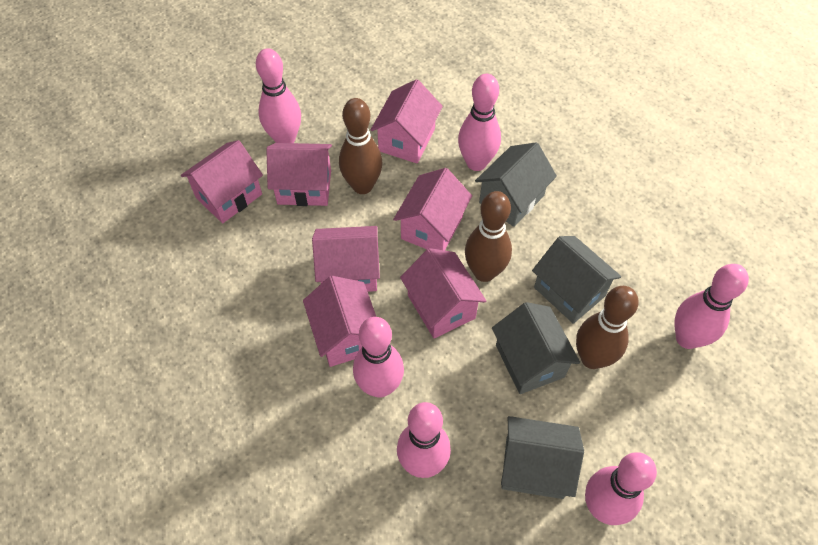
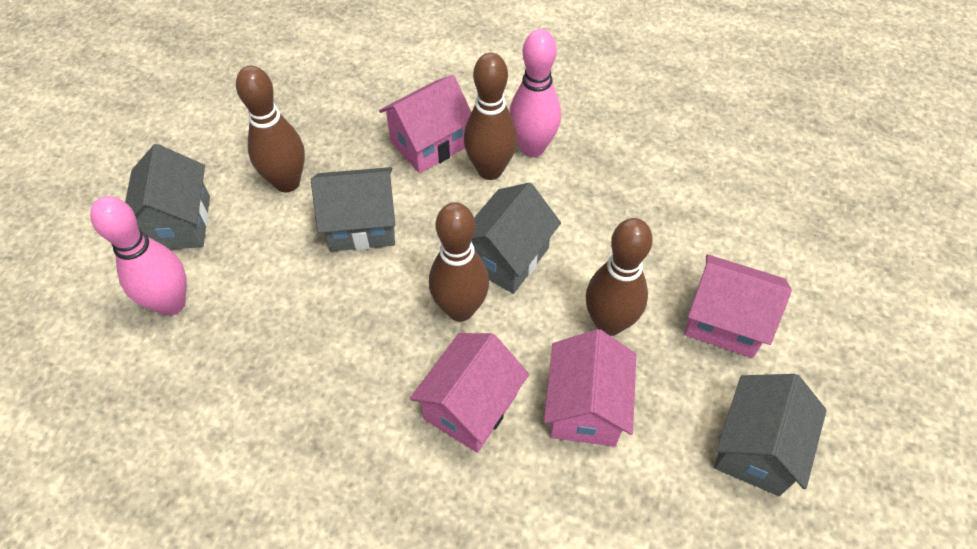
brown bowling pin: 3 -> 4
pink bowling pin: 6 -> 2
pink house: 7 -> 4

